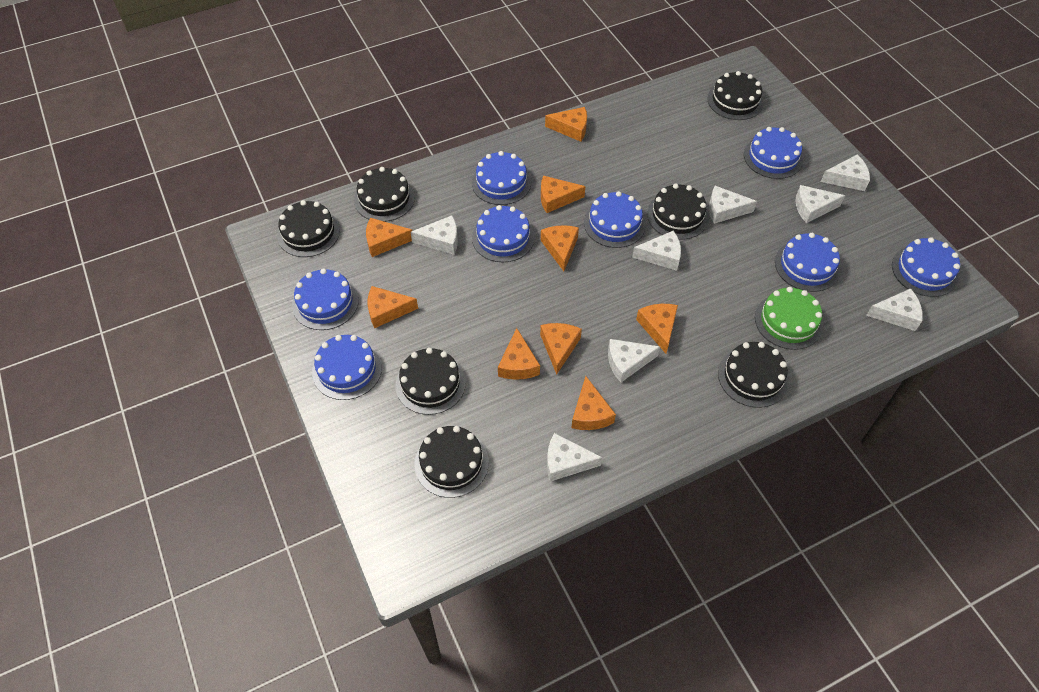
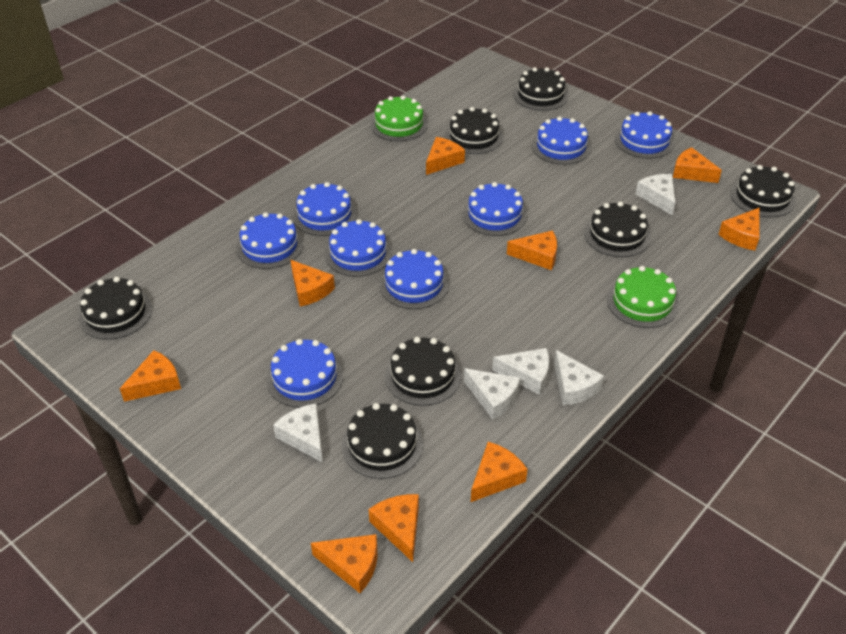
green cake: 1 -> 2
white cheese: 8 -> 5

